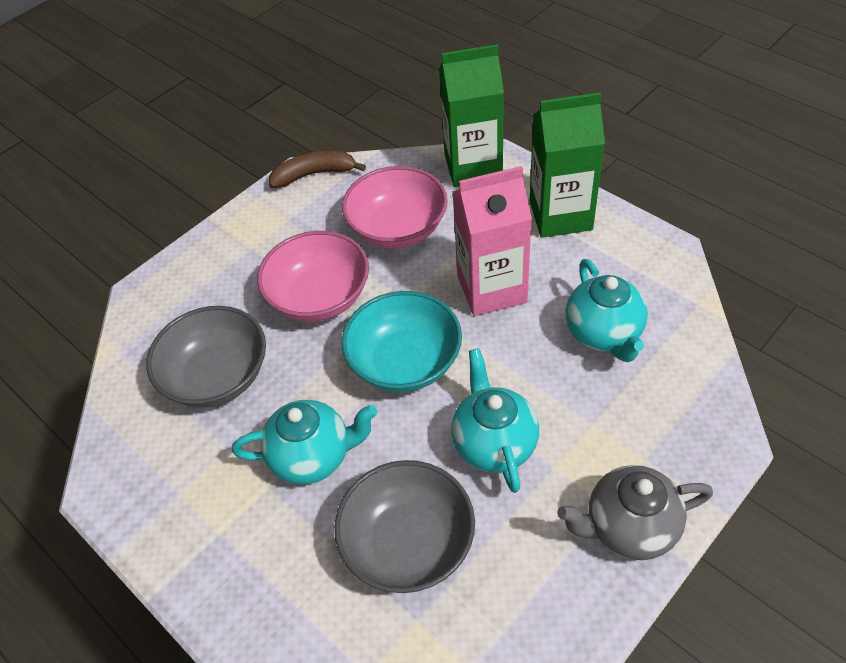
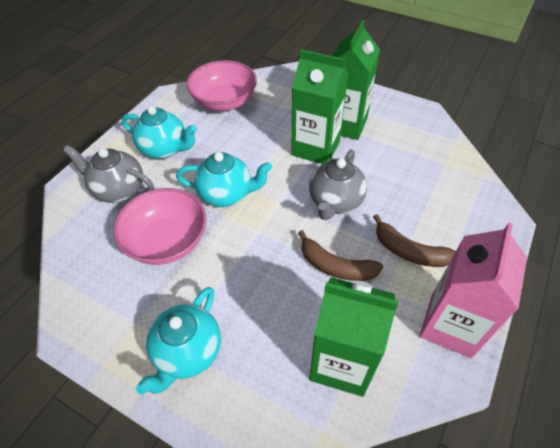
brown banana: 1 -> 2
green carton: 2 -> 3
grey bowl: 2 -> 0
grey teapot: 1 -> 2
turquoise bowl: 1 -> 0

